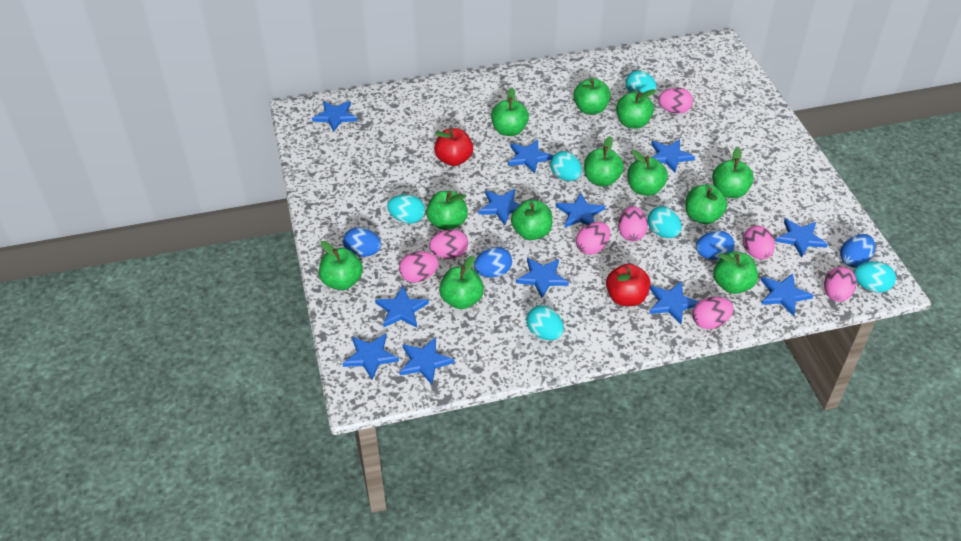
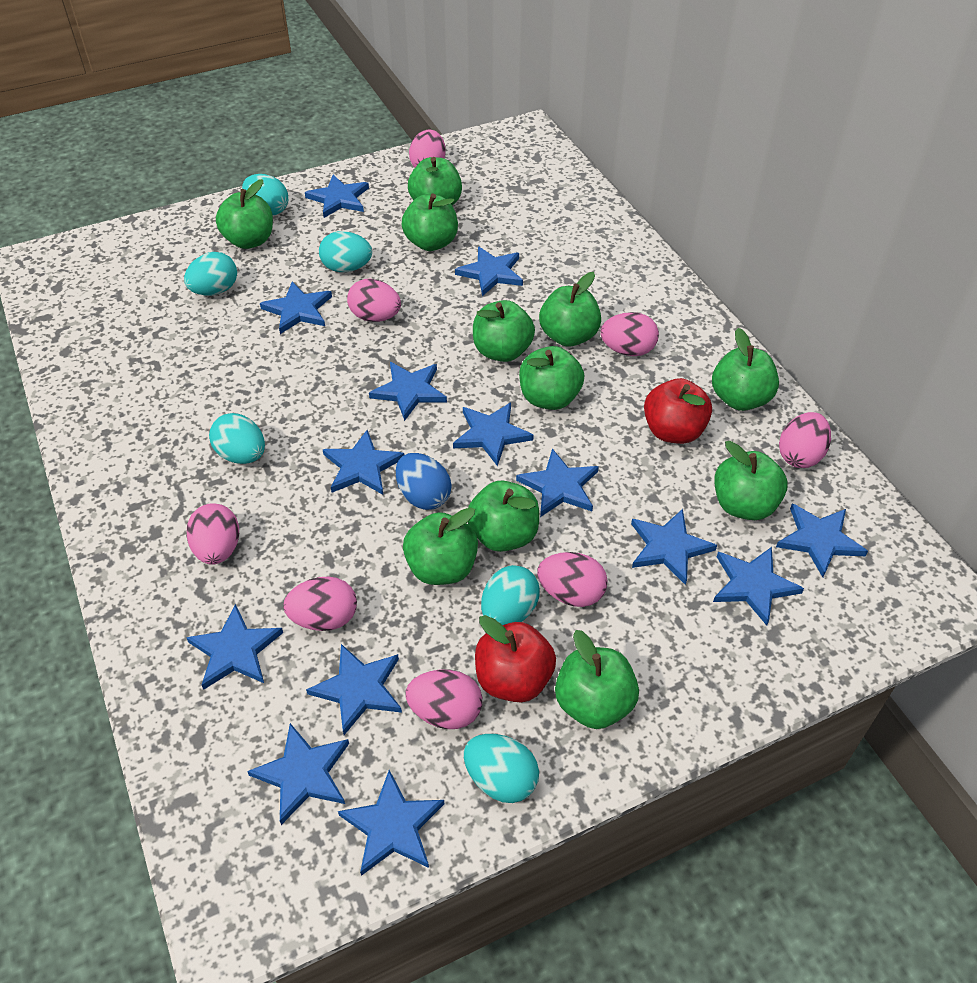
blue egg: 4 -> 1
blue star: 12 -> 14
green apple: 12 -> 11

